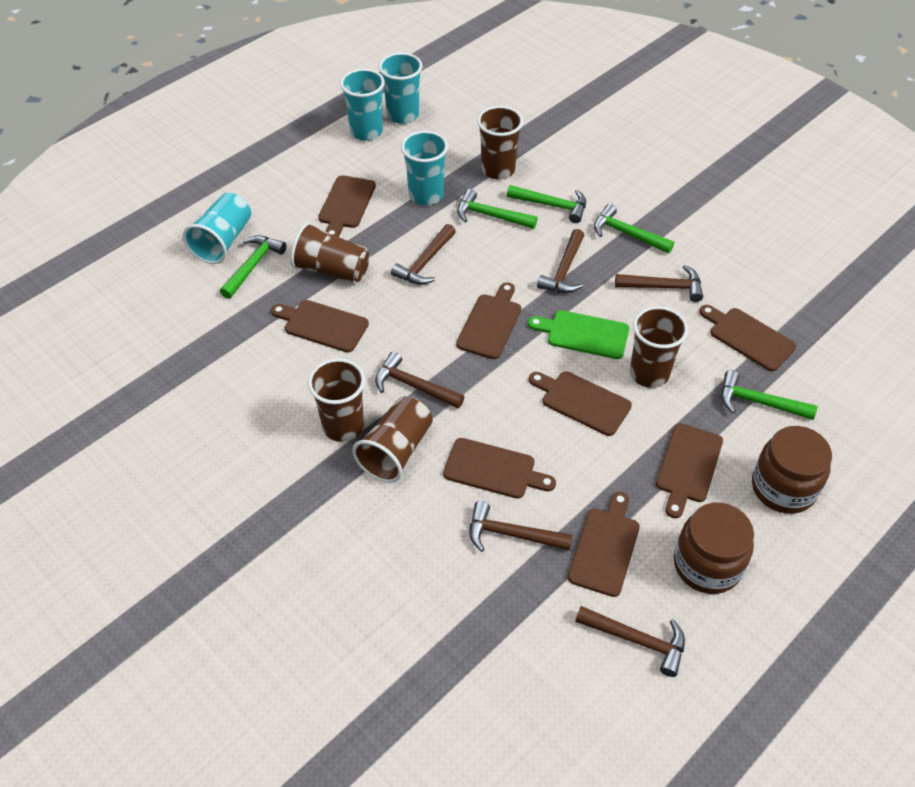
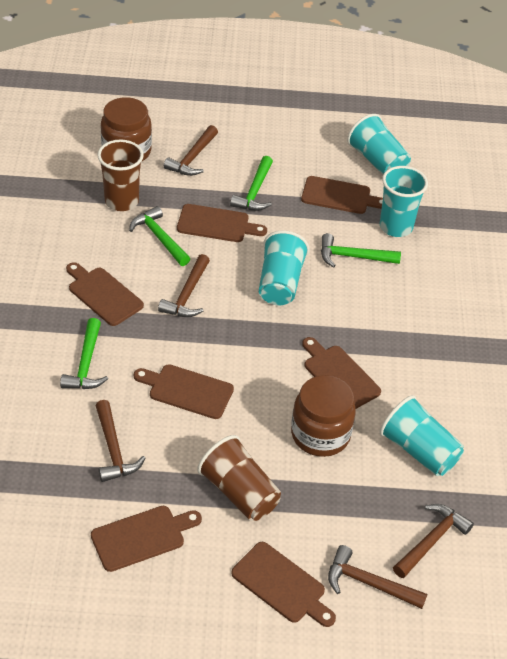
brown cup: 5 -> 2
brown cutting board: 8 -> 7
brown hammer: 6 -> 5
green cutting board: 1 -> 0
green hammer: 5 -> 4

